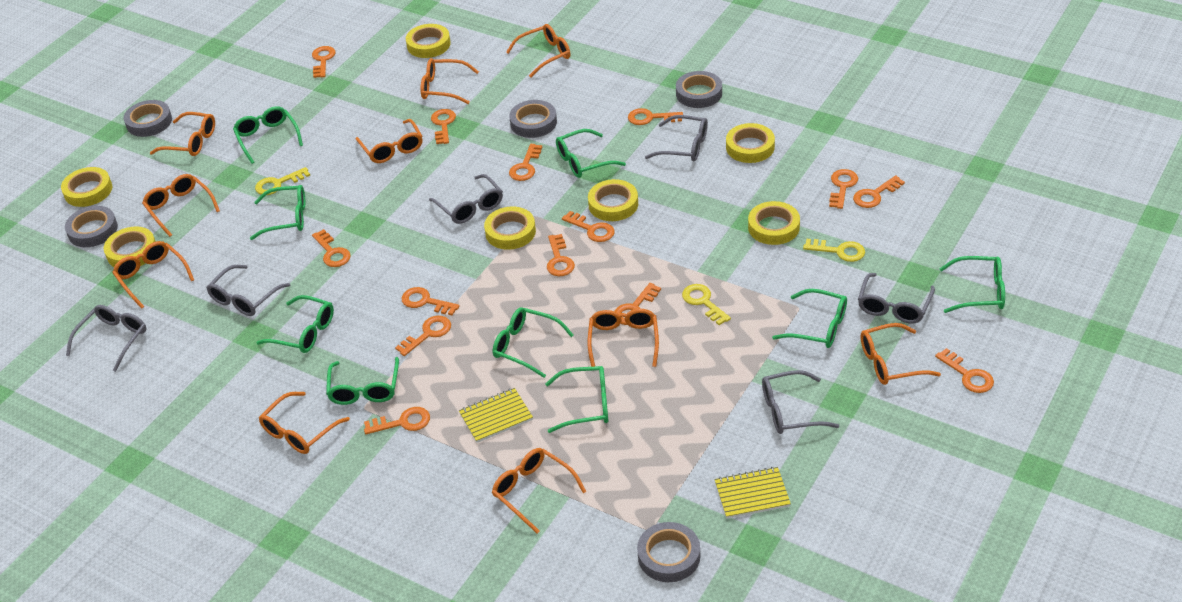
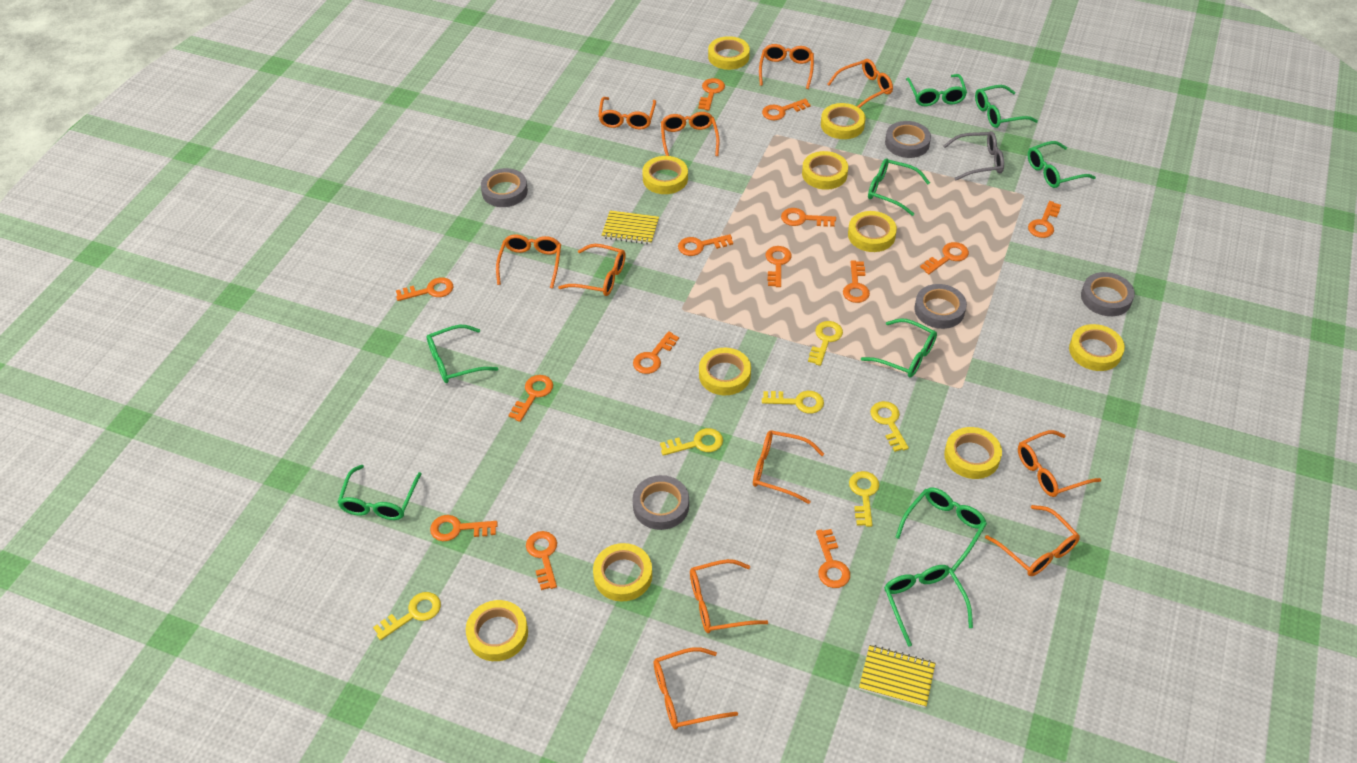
grey glasses: 6 -> 1
orange glasses: 10 -> 11
yellow key: 3 -> 6
yellow tape: 7 -> 10

